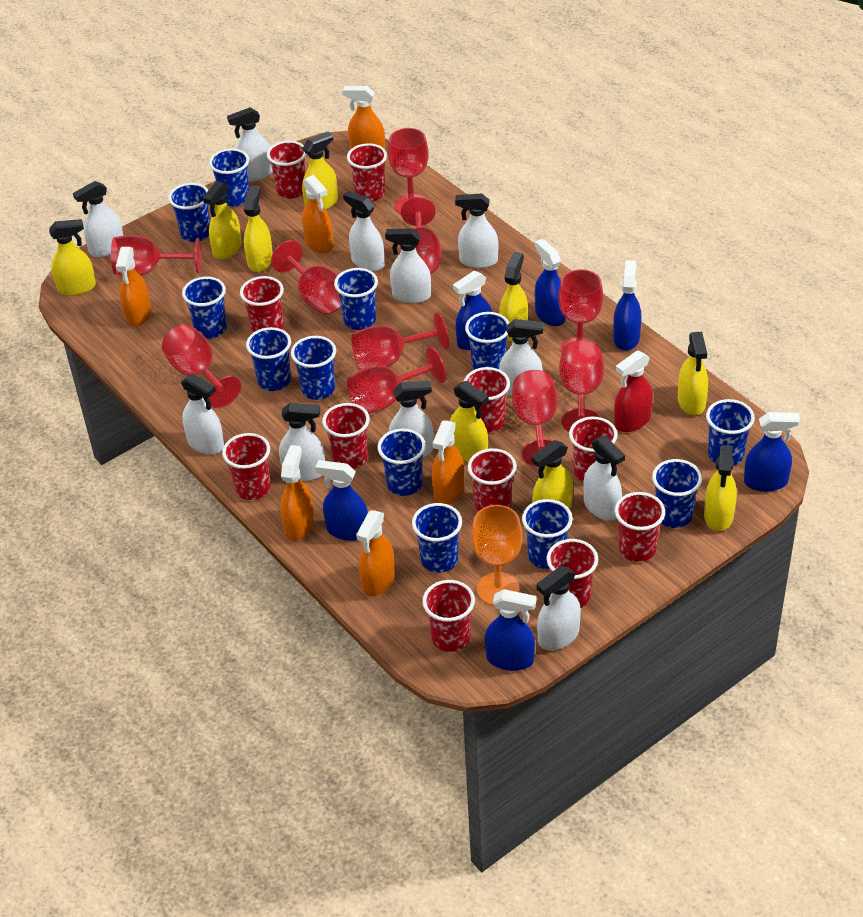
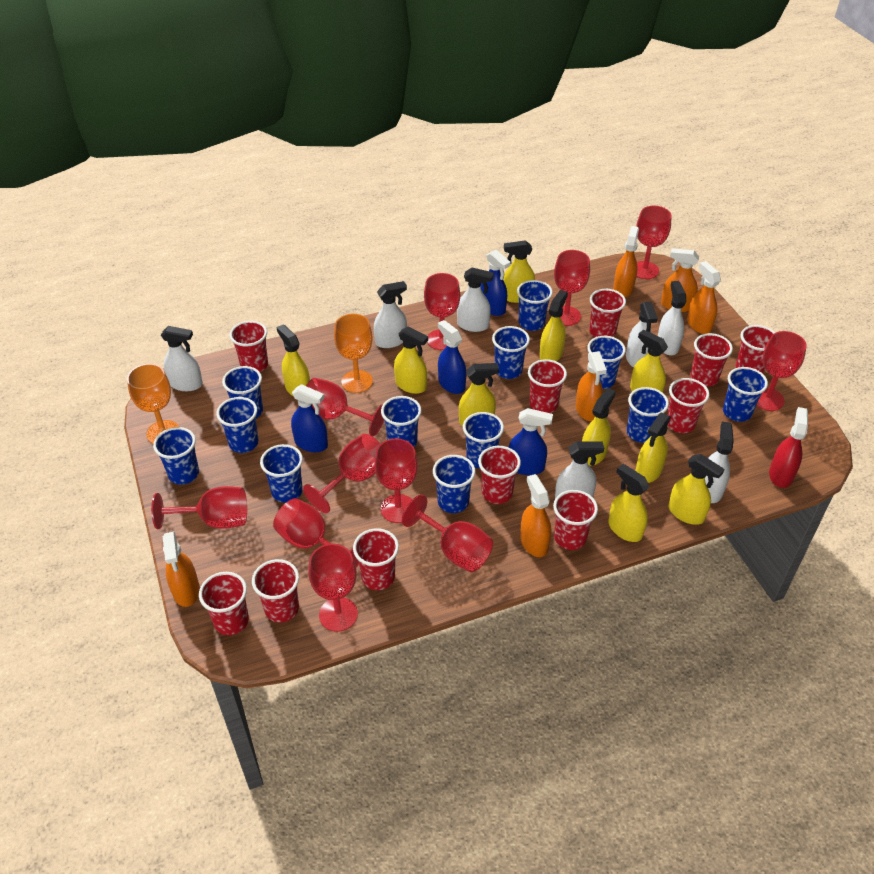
blue spray bottle: 6 -> 4
orange goblet: 1 -> 2
red goblet: 10 -> 11
white spray bottle: 11 -> 7
yellow spray bottle: 9 -> 10

